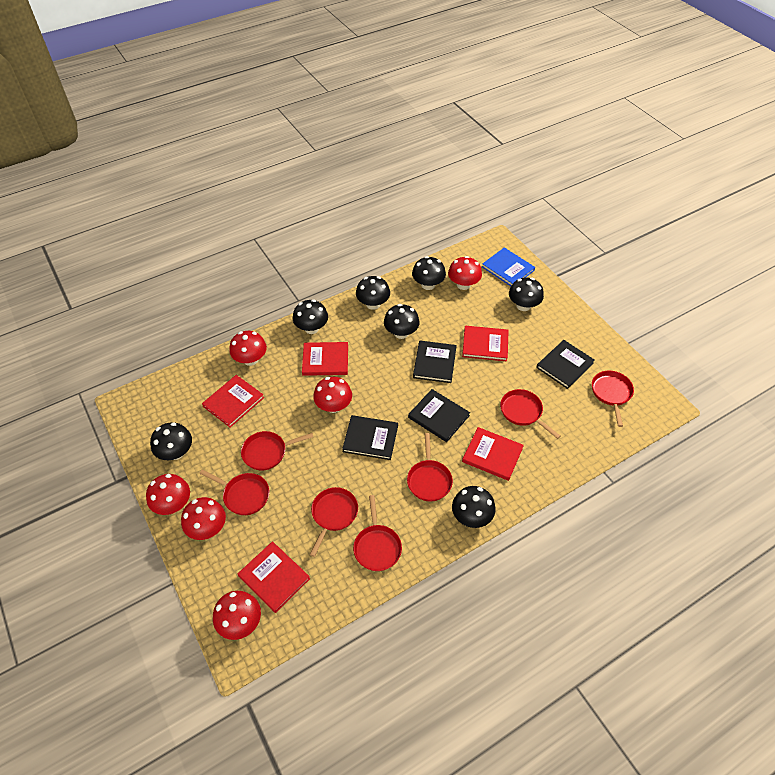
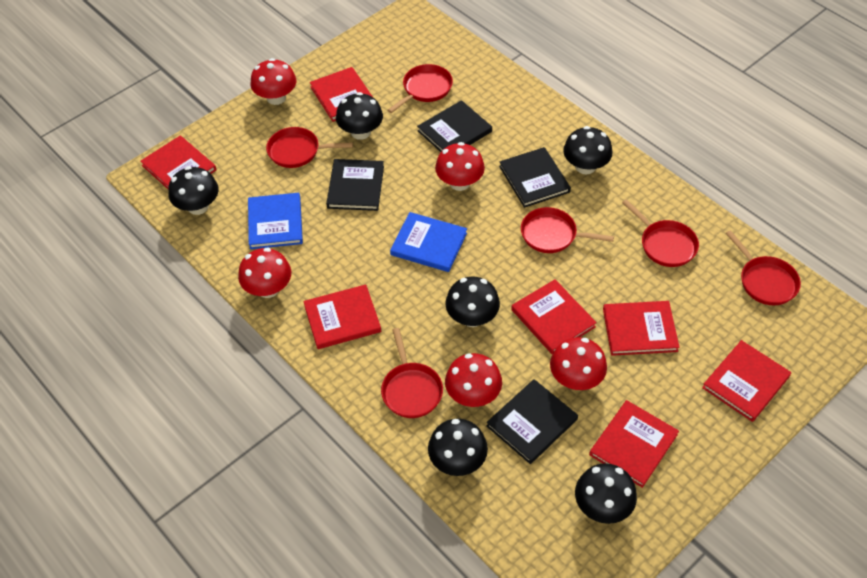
black mushroom: 7 -> 6
blue book: 1 -> 2
red book: 5 -> 7
red mushroom: 6 -> 5
red pan: 7 -> 6

